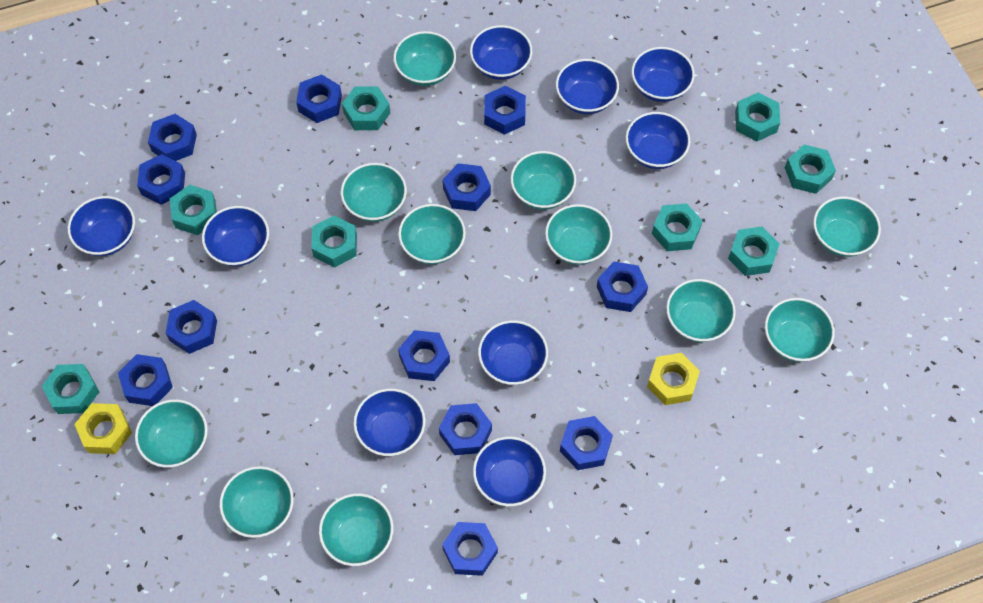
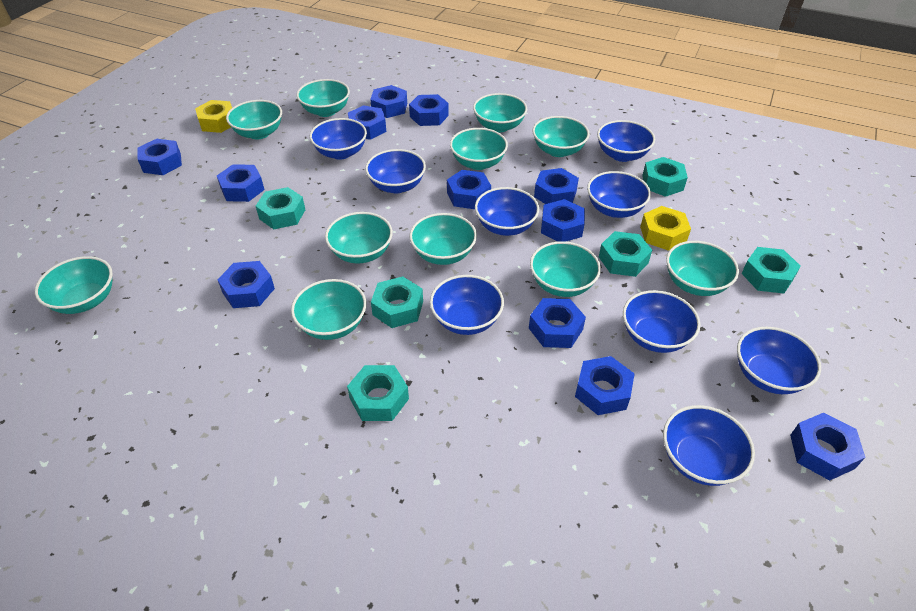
turquoise nut: 8 -> 6

